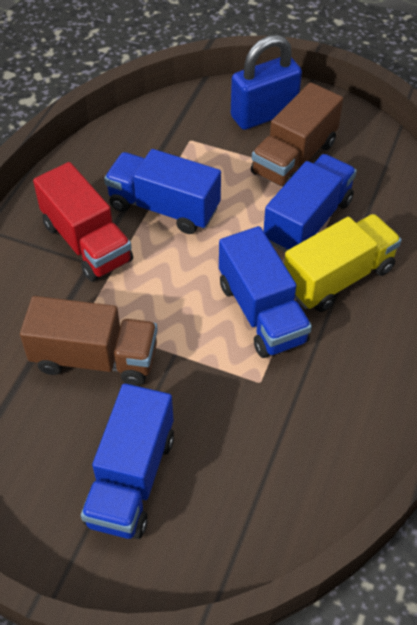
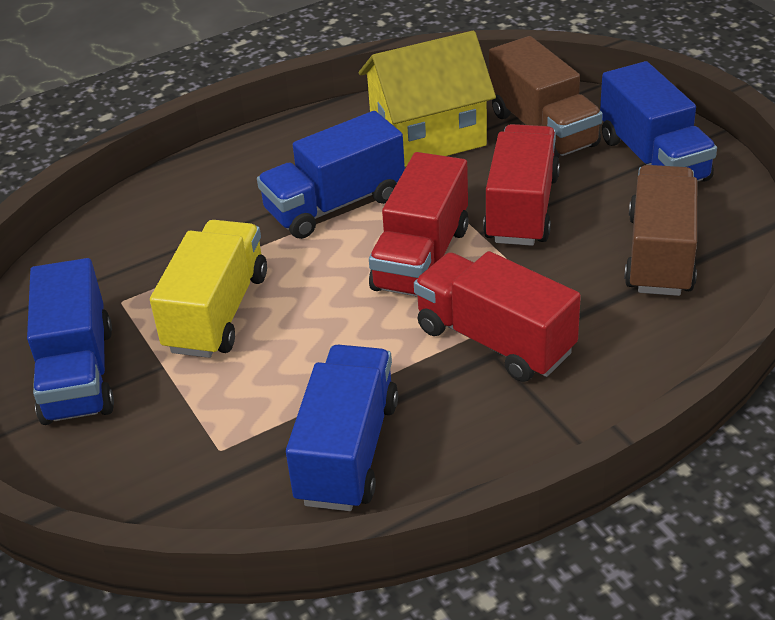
blue padlock: 1 -> 0
red truck: 1 -> 3
yellow house: 0 -> 1

